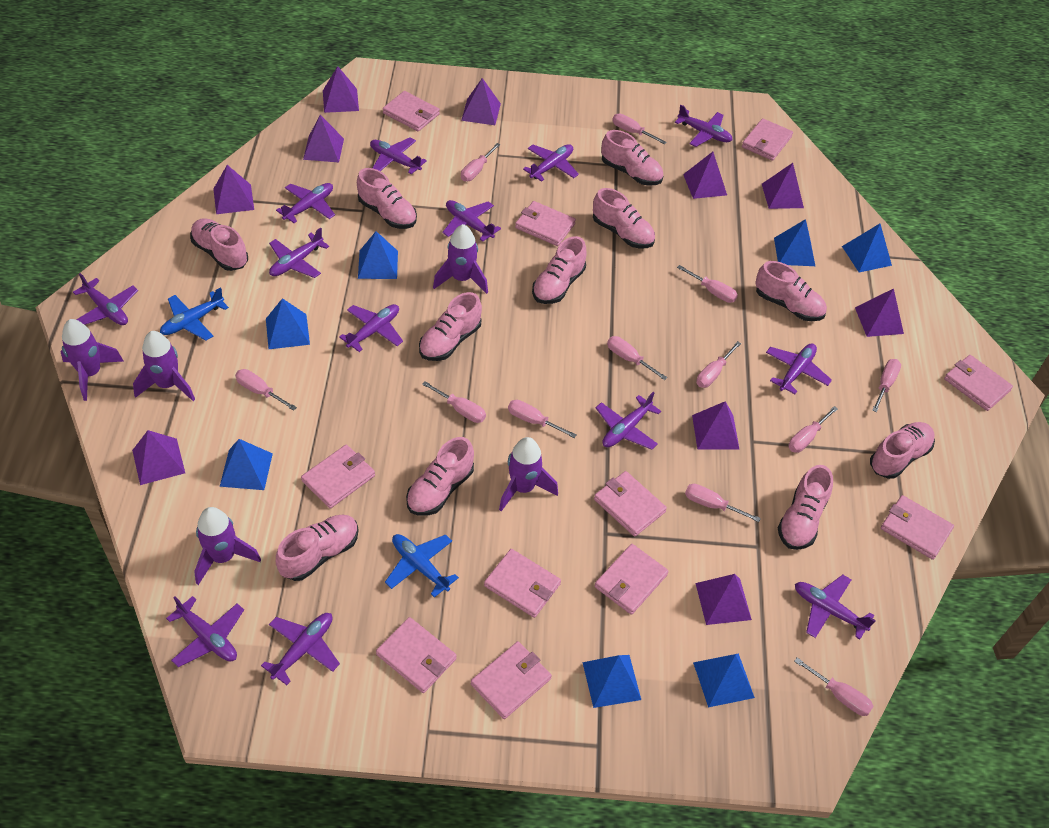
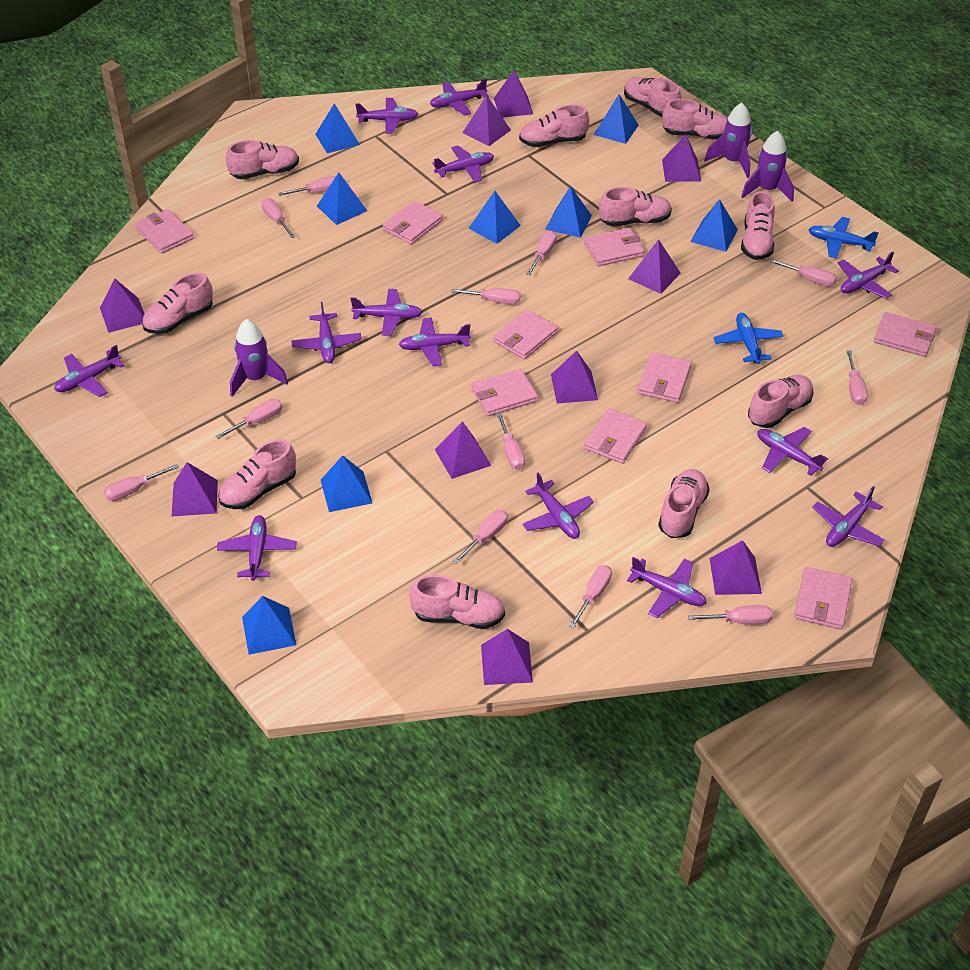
blue pyramid: 7 -> 8
pink wallet: 11 -> 9
purple rocket: 5 -> 3

